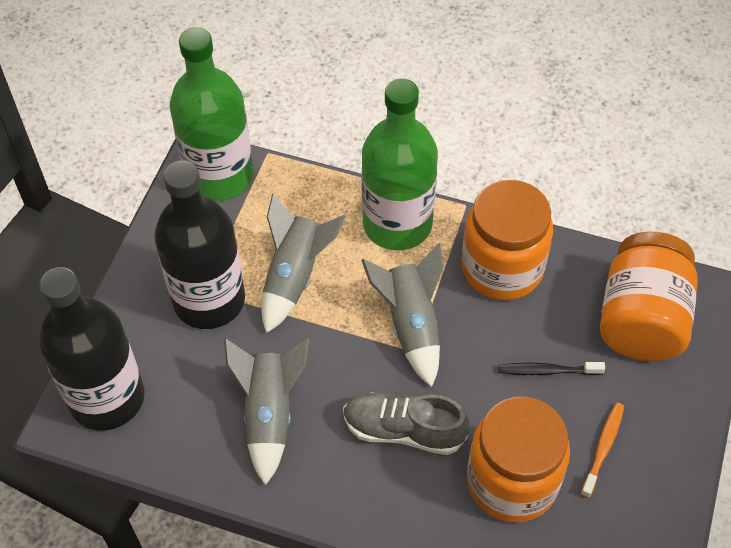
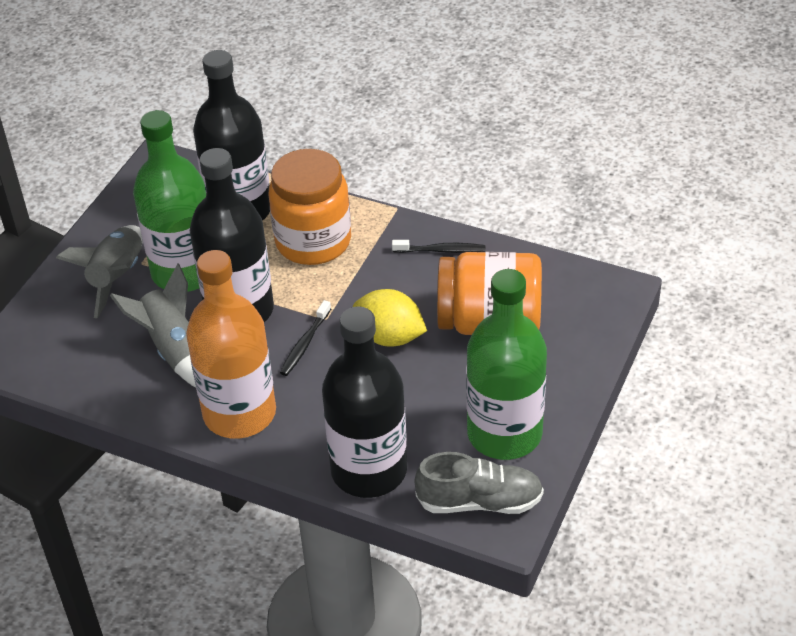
black bottle: 2 -> 3
black toothbrush: 1 -> 2
grey rocket: 3 -> 2
orange bottle: 0 -> 1
orange jar: 3 -> 2
orange toothbrush: 1 -> 0
yellow lemon: 0 -> 1

